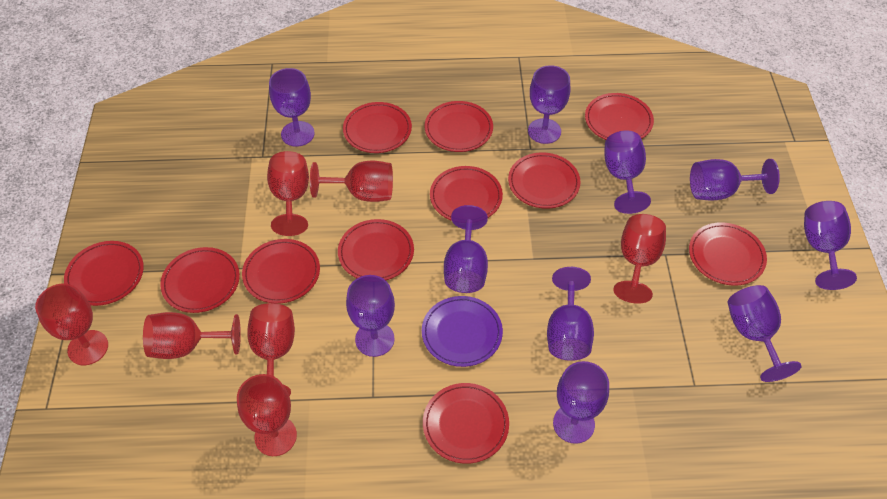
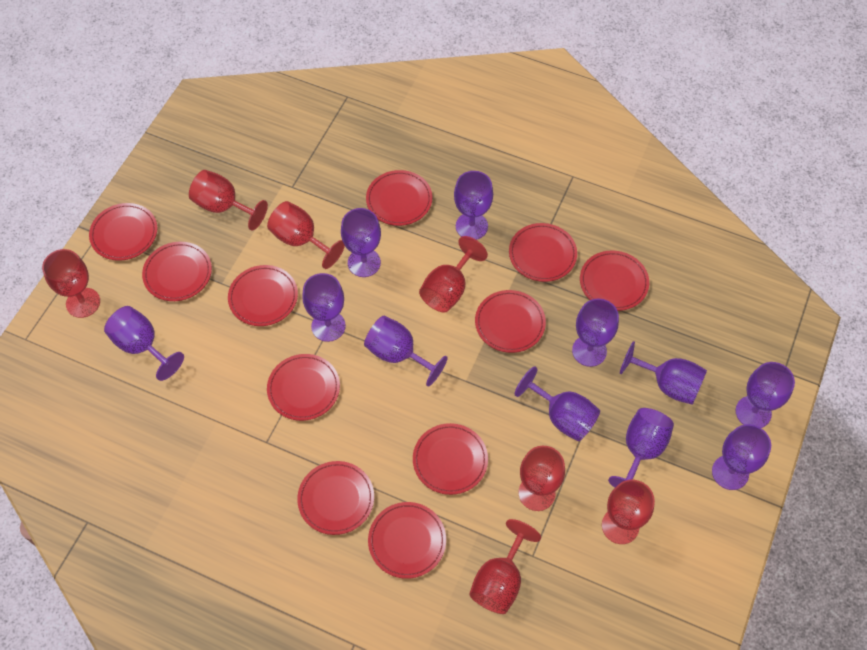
purple goblet: 10 -> 11
purple plate: 1 -> 0

